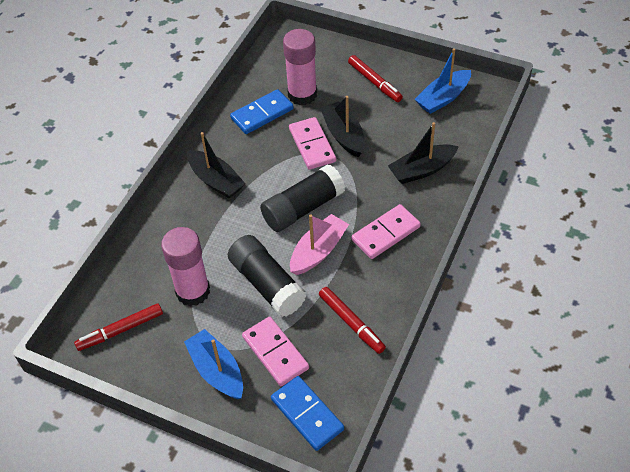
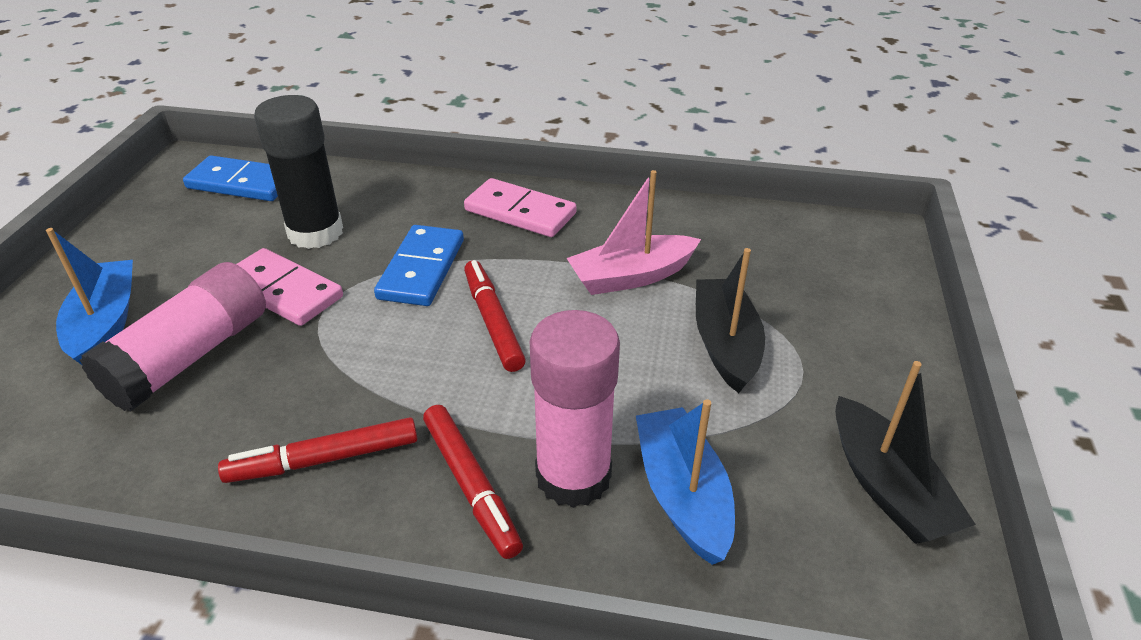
black boat: 3 -> 2
black glue stick: 2 -> 1
pink domino: 3 -> 2

